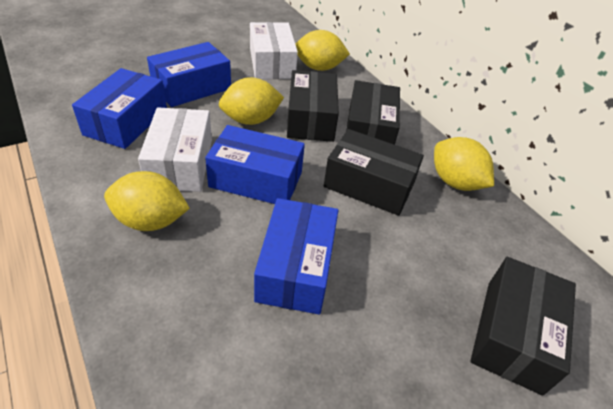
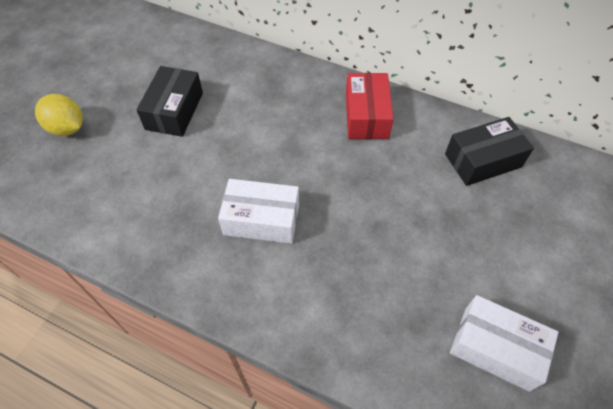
black box: 4 -> 2
blue box: 4 -> 0
red box: 0 -> 1
yellow lemon: 4 -> 1

